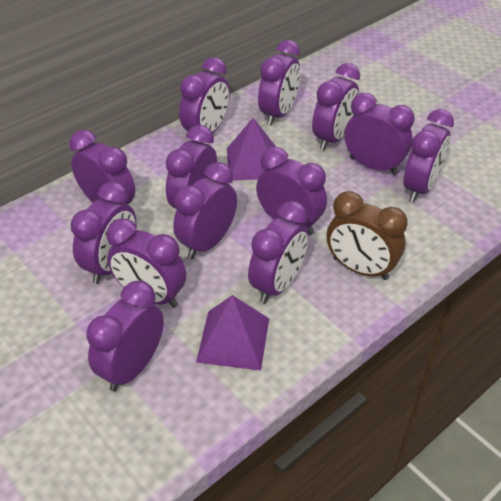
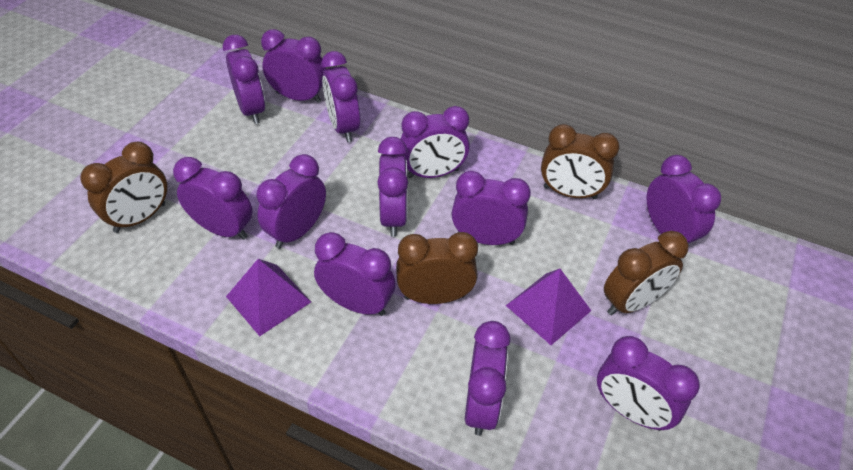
brown clock: 1 -> 4
purple clock: 13 -> 12

